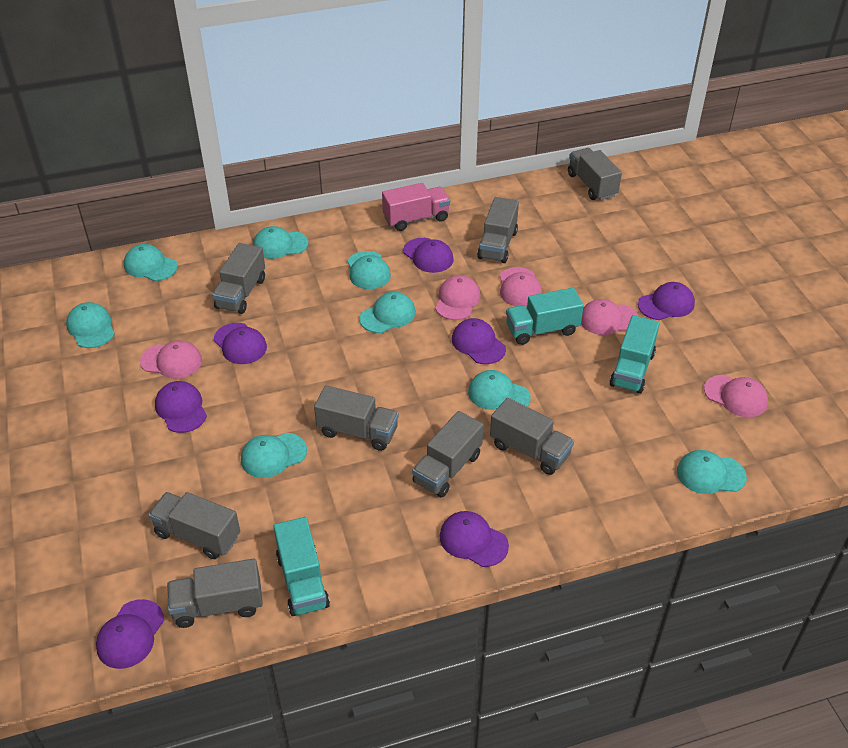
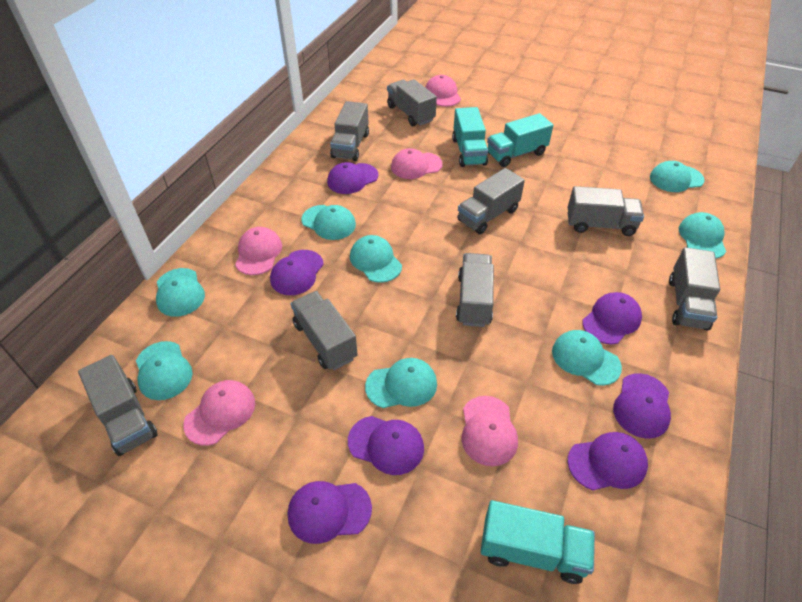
pink truck: 1 -> 0

